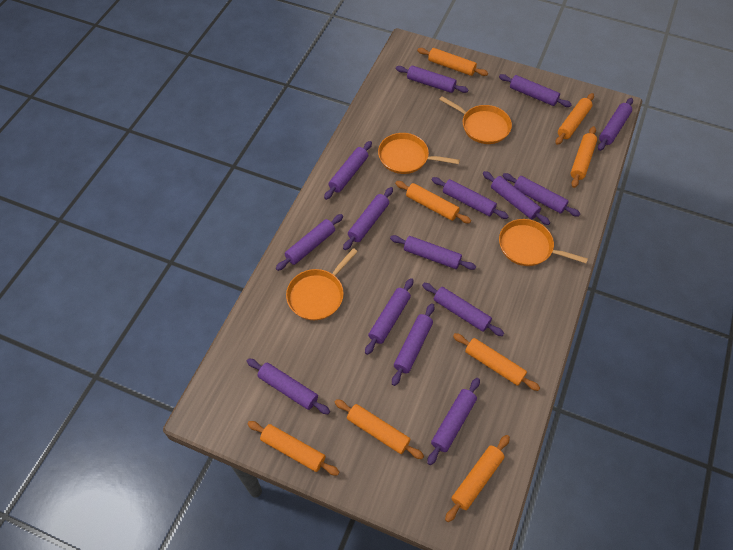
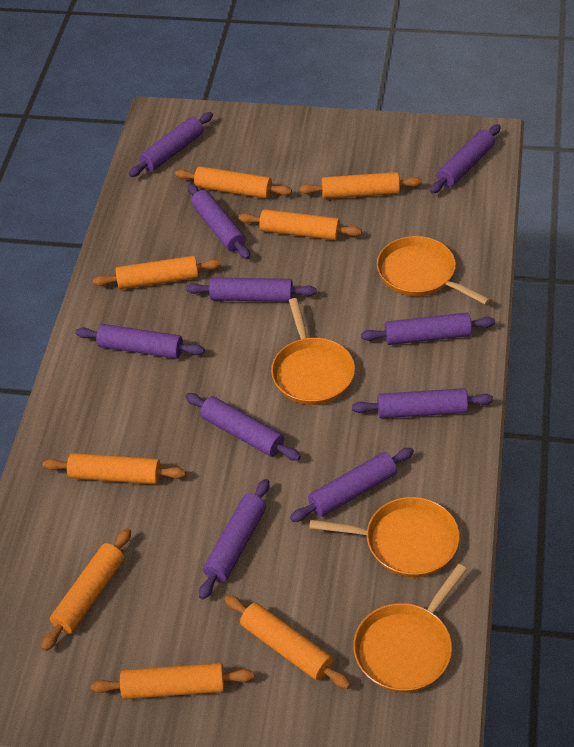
purple rolling pin: 15 -> 10

